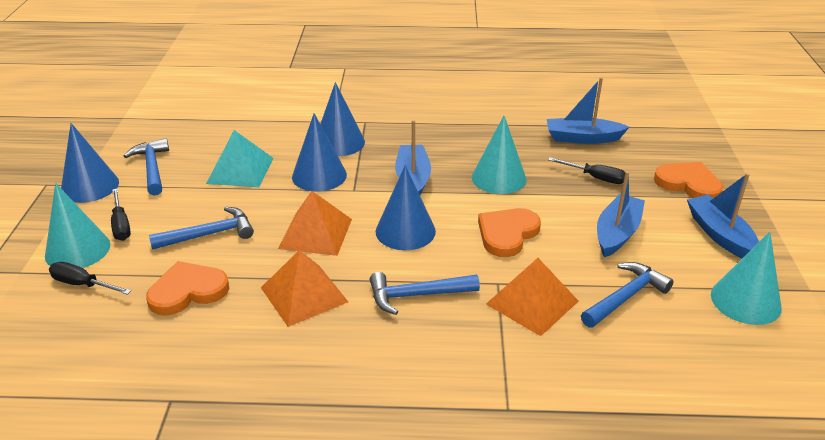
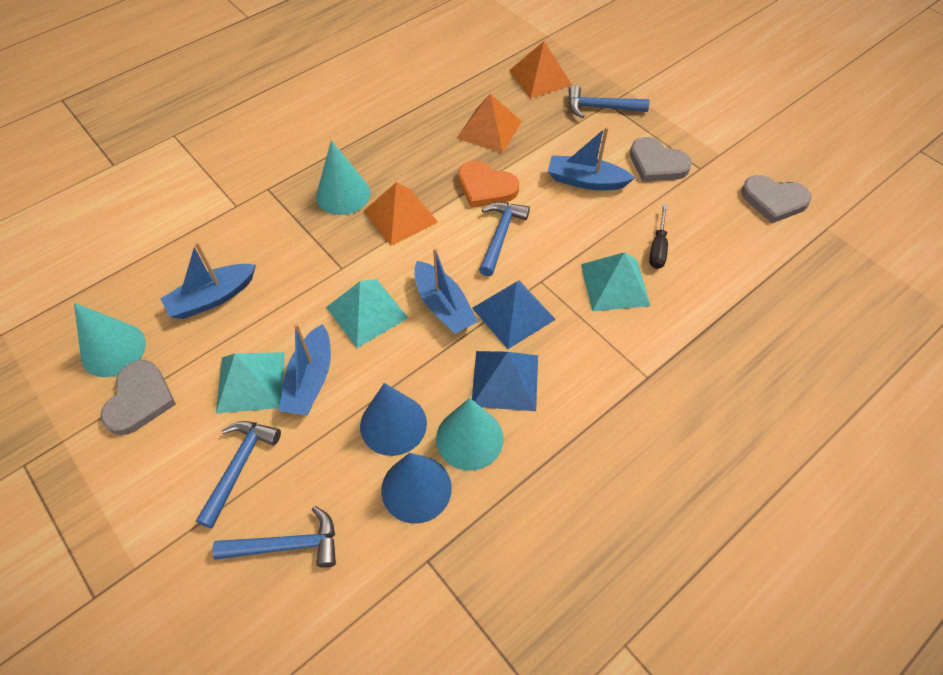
black screwdriver: 3 -> 1
blue cone: 4 -> 2
blue pyramid: 0 -> 2
grey heart: 0 -> 3
orange heart: 3 -> 1
turquoise pyramid: 1 -> 3

